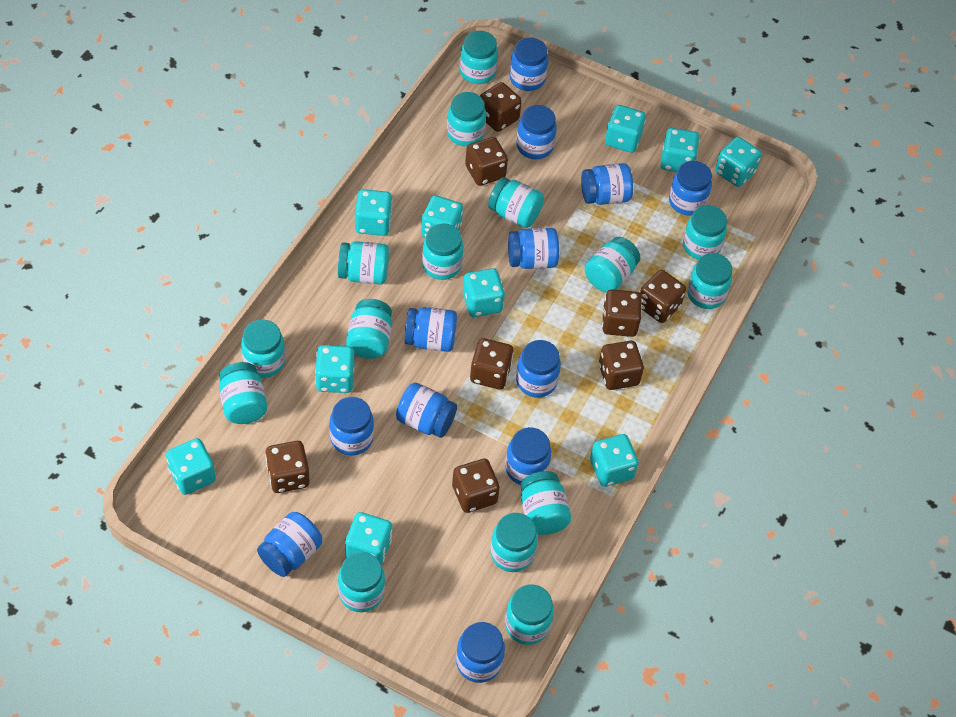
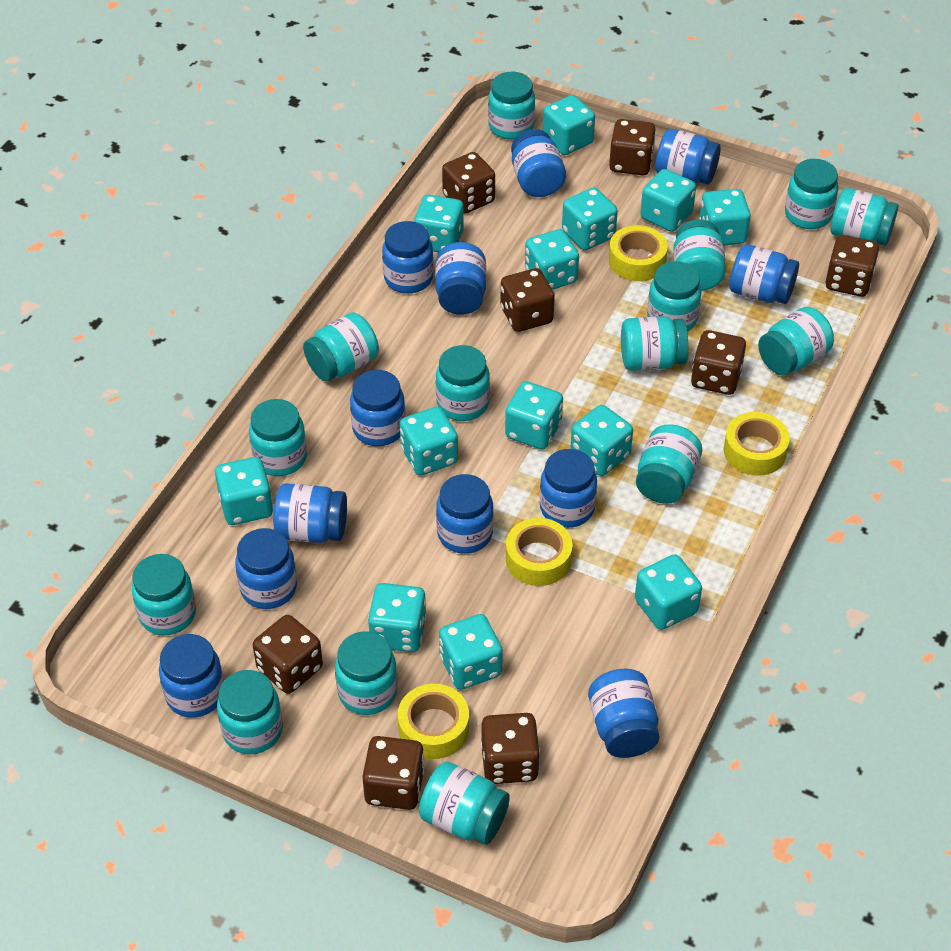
turquoise dice: 10 -> 13
yellow tape: 0 -> 4

